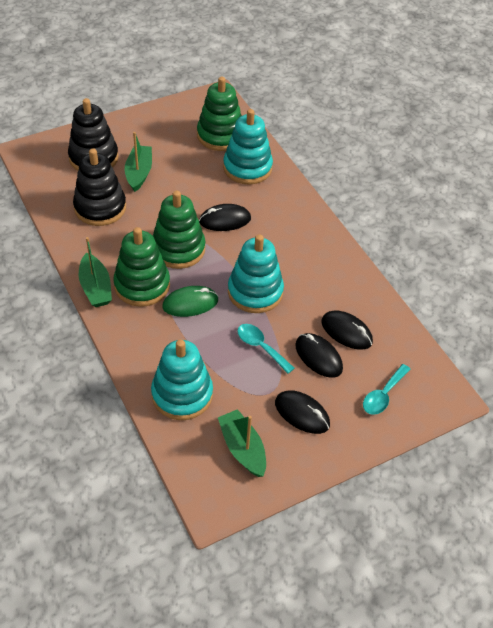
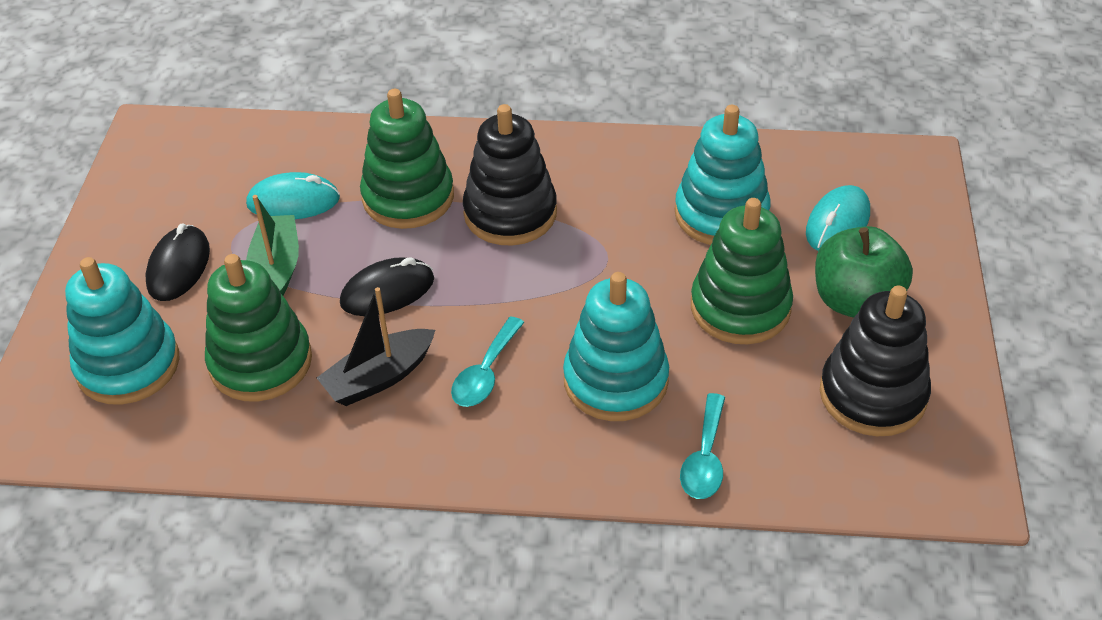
black boat: 0 -> 1
black mouse: 4 -> 2
green apple: 0 -> 1
green boat: 3 -> 1
green mouse: 1 -> 0
turquoise mouse: 0 -> 2

